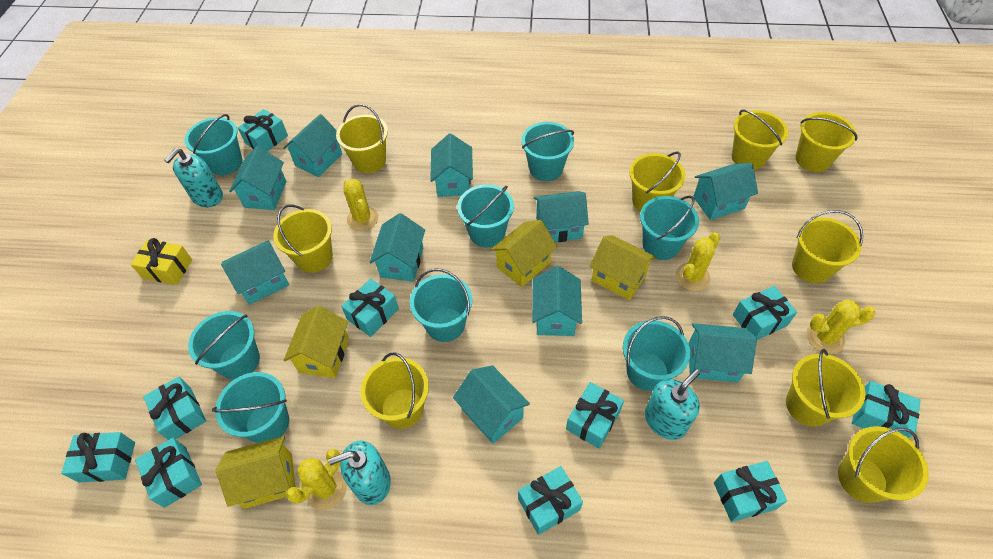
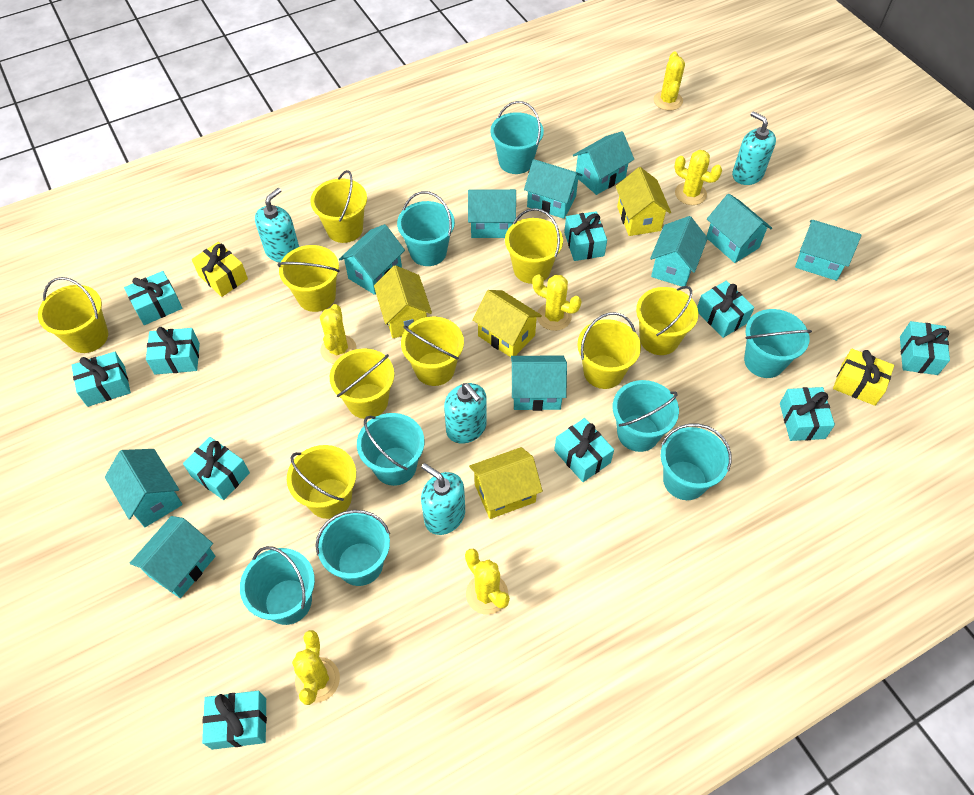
turquoise soap dispenser: 3 -> 4
yellow cactus: 4 -> 6
yellow gift: 1 -> 2

